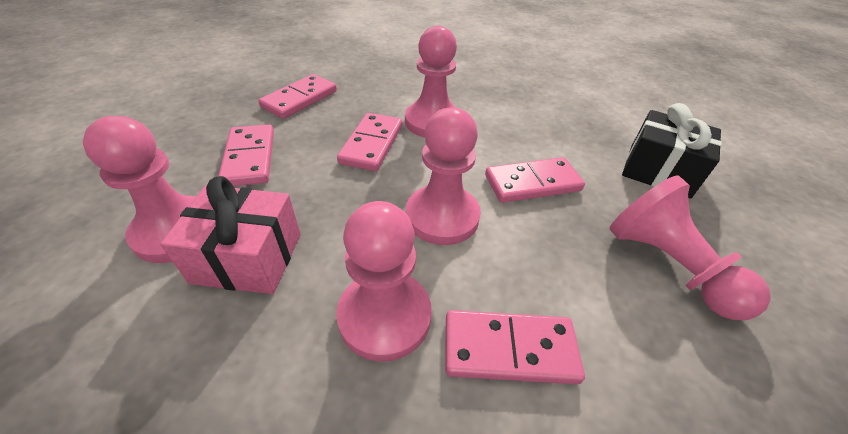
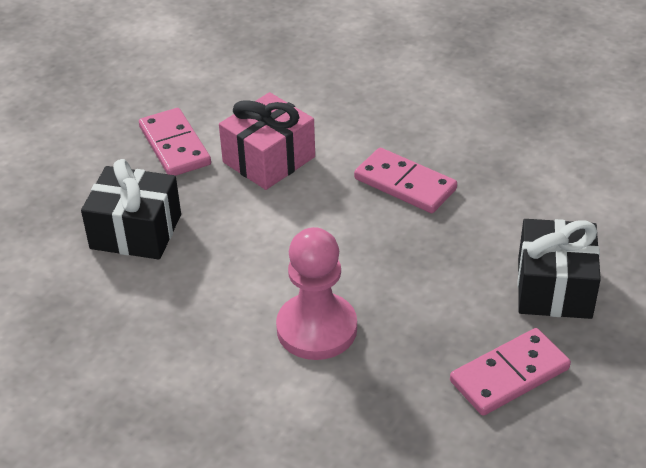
black gift: 1 -> 2
pink domino: 5 -> 3
pink pawn: 5 -> 1

